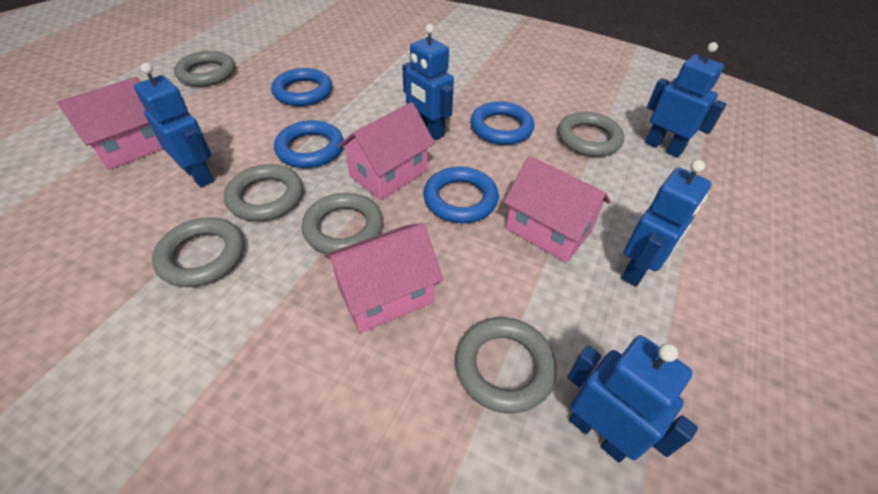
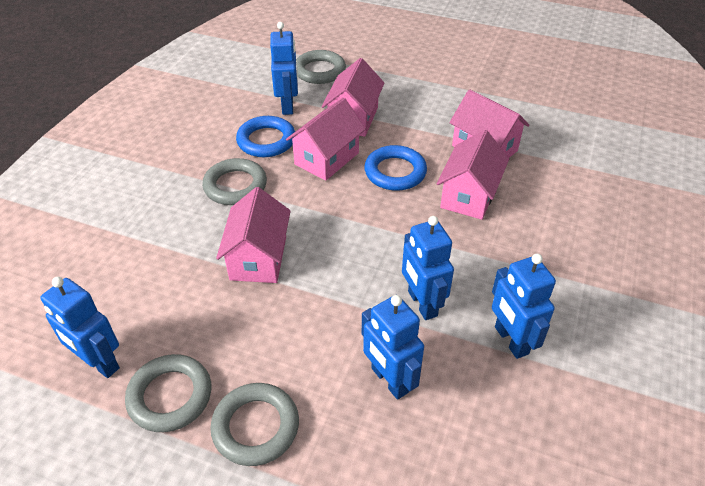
blue ring: 4 -> 2
grey ring: 6 -> 4
pink house: 4 -> 5

